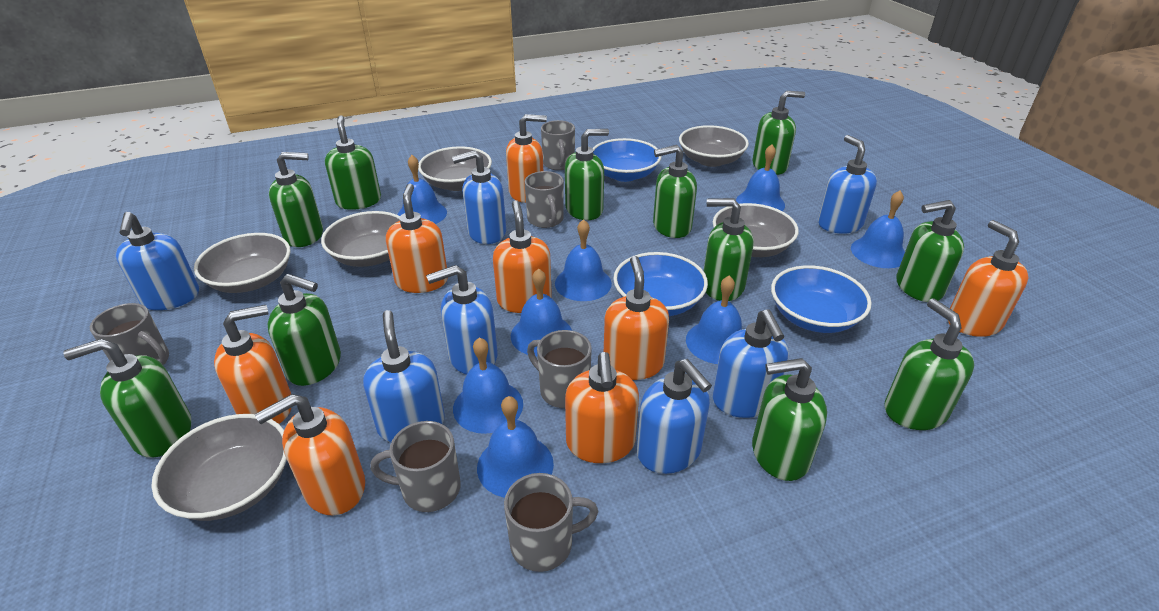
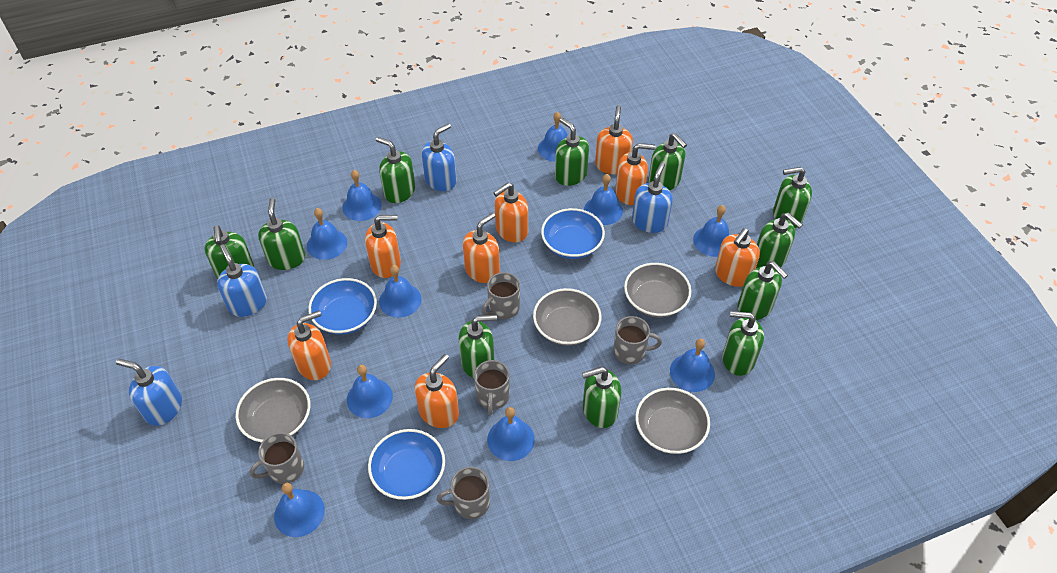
blue bell: 8 -> 10
blue soap dispenser: 7 -> 4
grey bowl: 6 -> 4
grey mug: 6 -> 5

